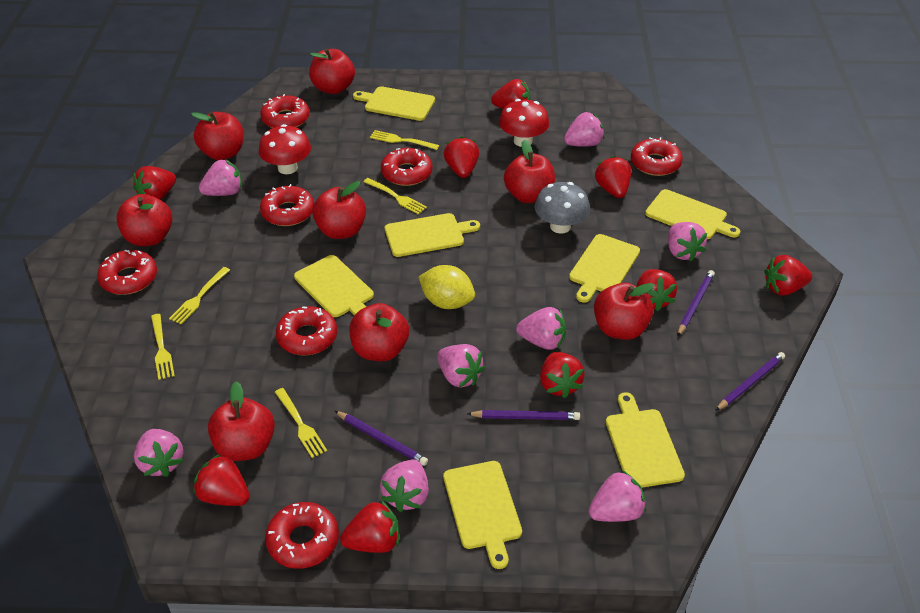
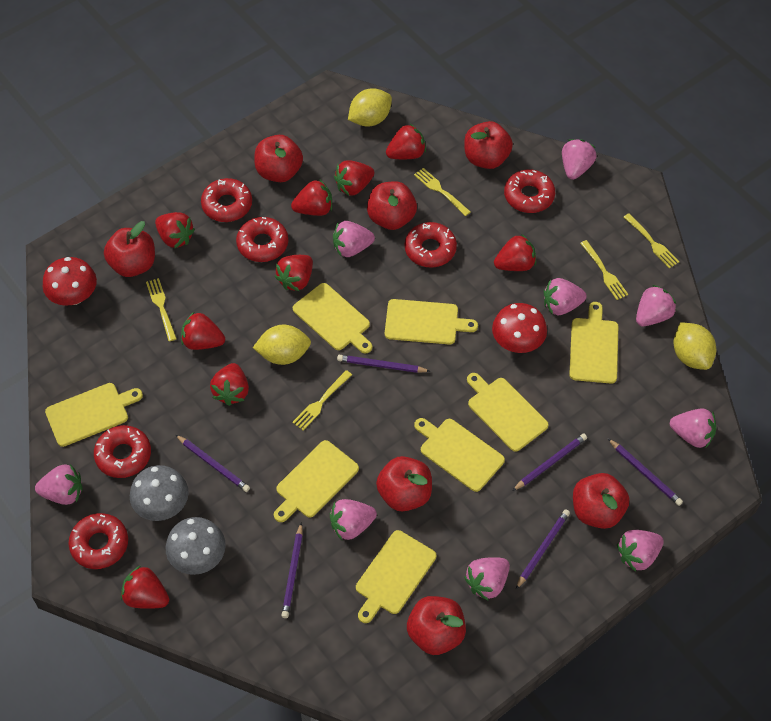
grey mushroom: 1 -> 2
pink strawberry: 8 -> 9
purple pencil: 4 -> 6
red apple: 8 -> 7
red donut: 7 -> 6
yellow cutting board: 7 -> 8
yellow lemon: 1 -> 3

